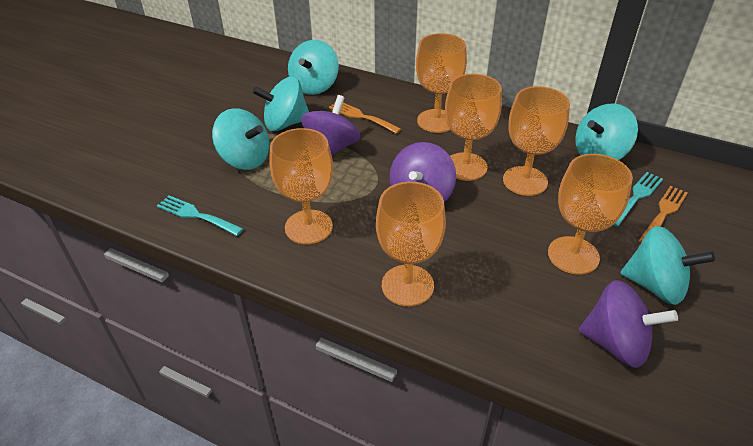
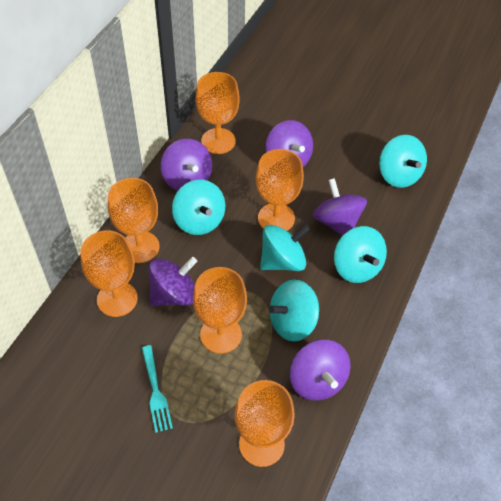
orange fork: 2 -> 0
purple spinning top: 3 -> 5
turquoise fork: 2 -> 1

